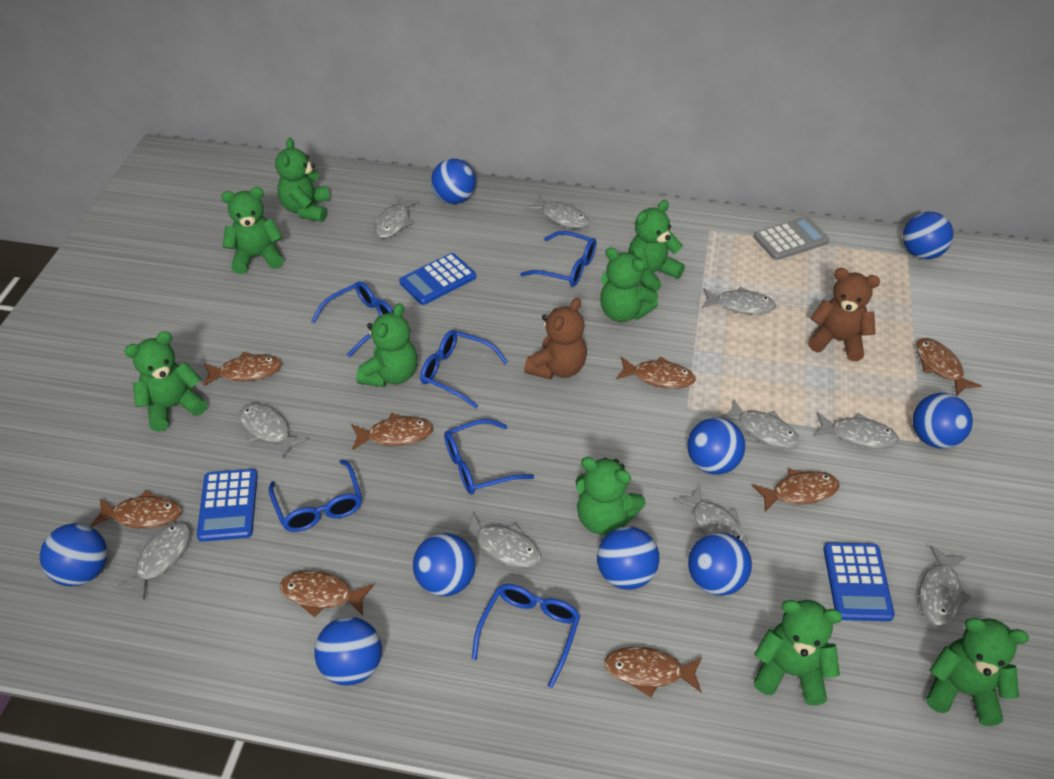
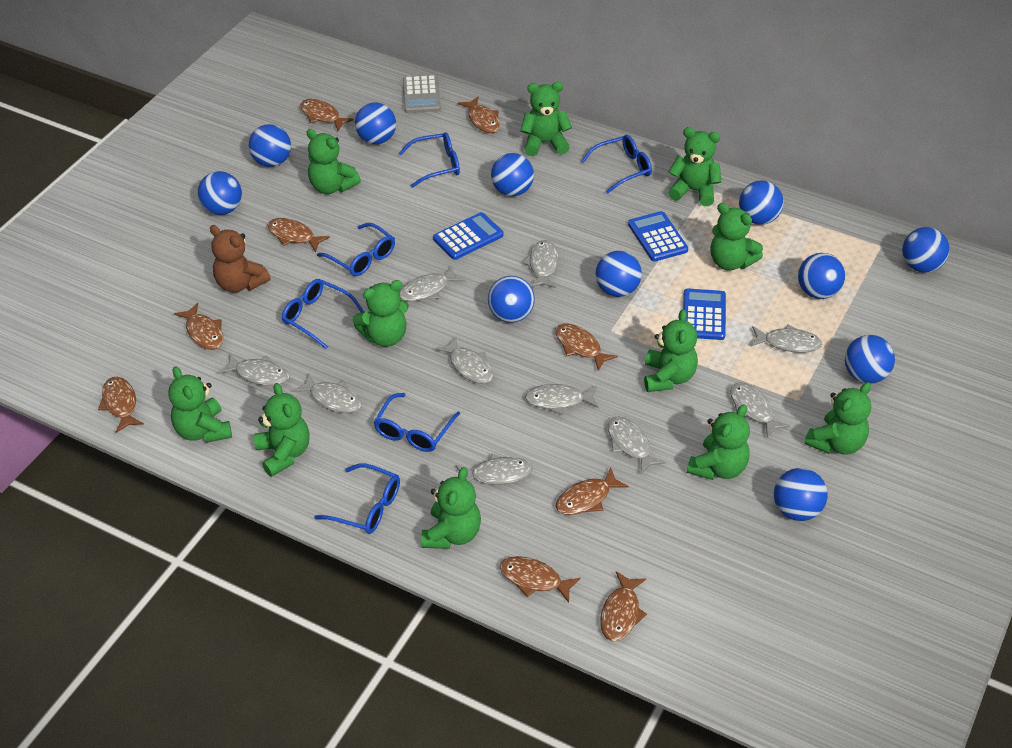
blue ball: 9 -> 11
brown fish: 8 -> 9
brown teddy bear: 2 -> 1
green teddy bear: 9 -> 11

